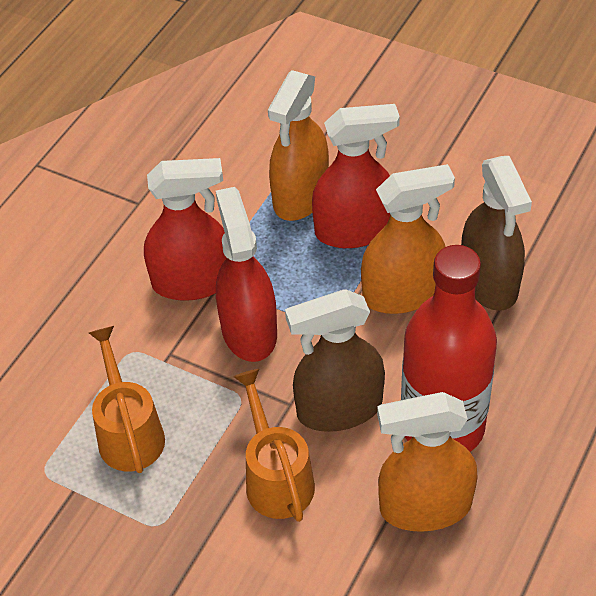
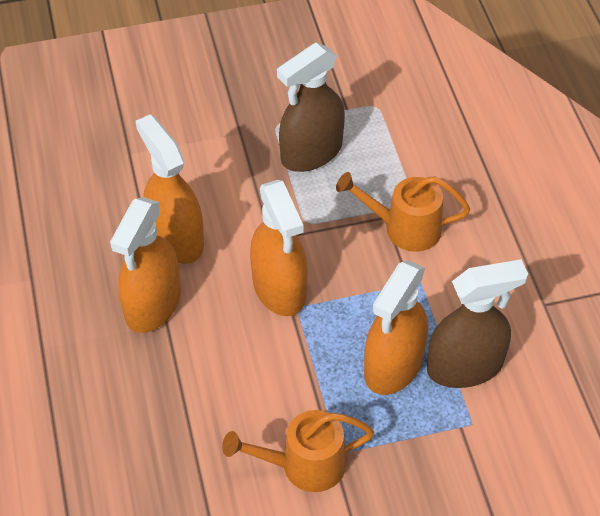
orange spray bottle: 3 -> 4
red bottle: 1 -> 0
red spray bottle: 3 -> 0

